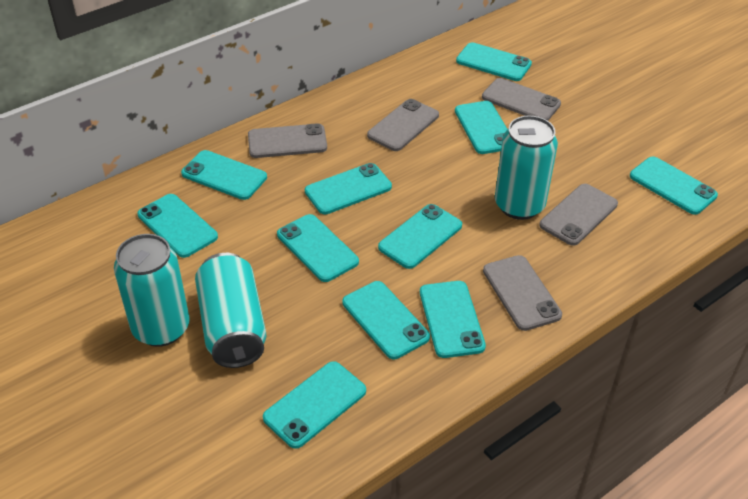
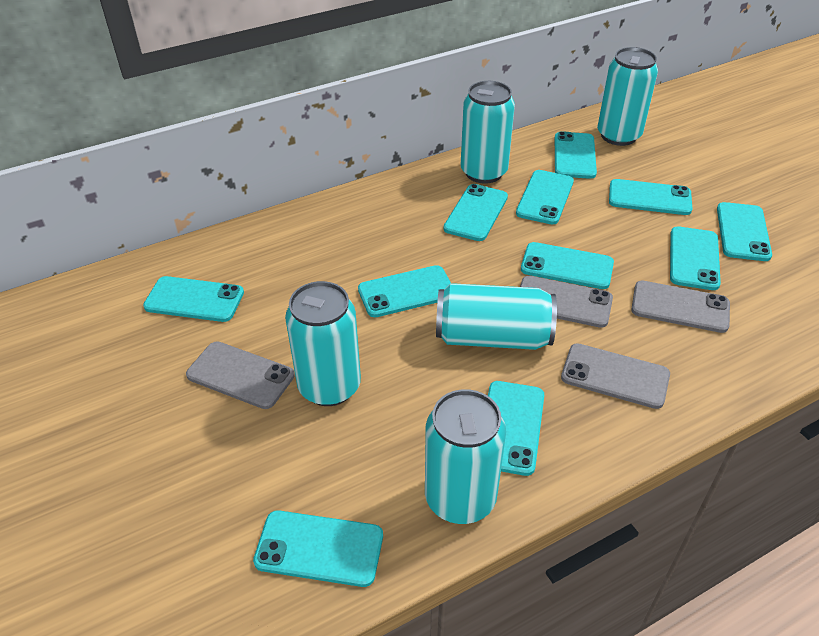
grey phone: 5 -> 4
turquoise can: 3 -> 5

